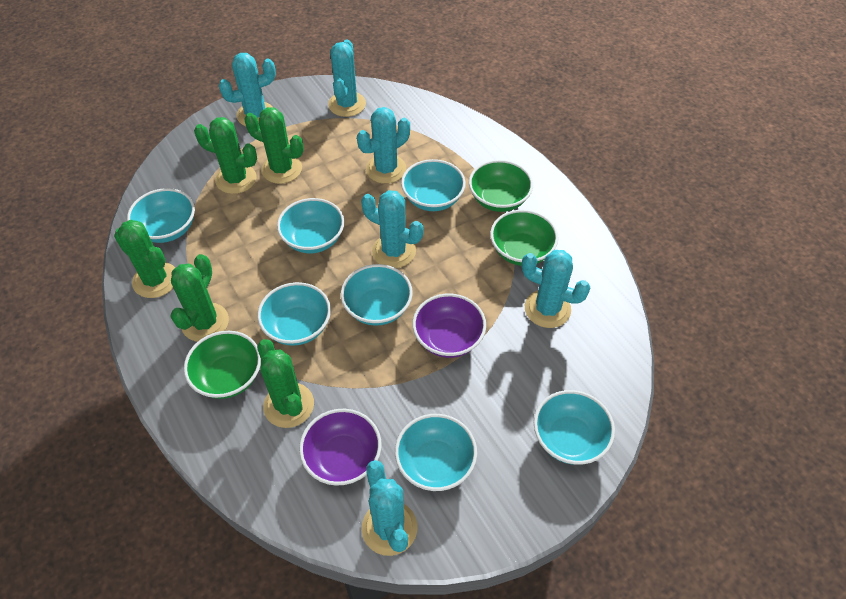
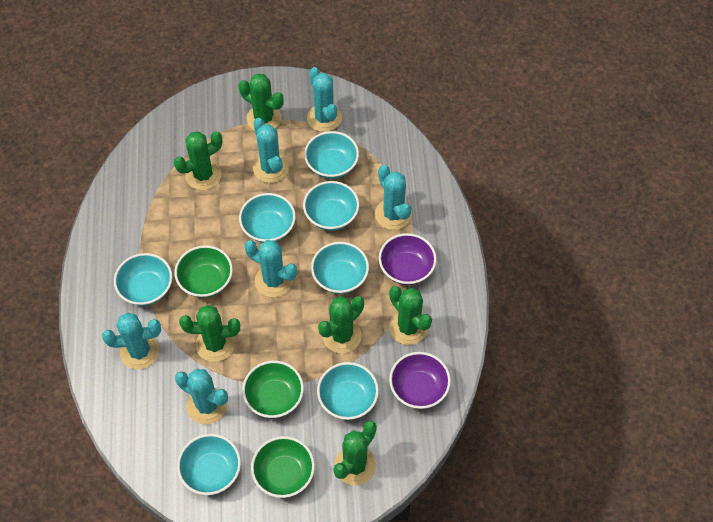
green cactus: 5 -> 6

